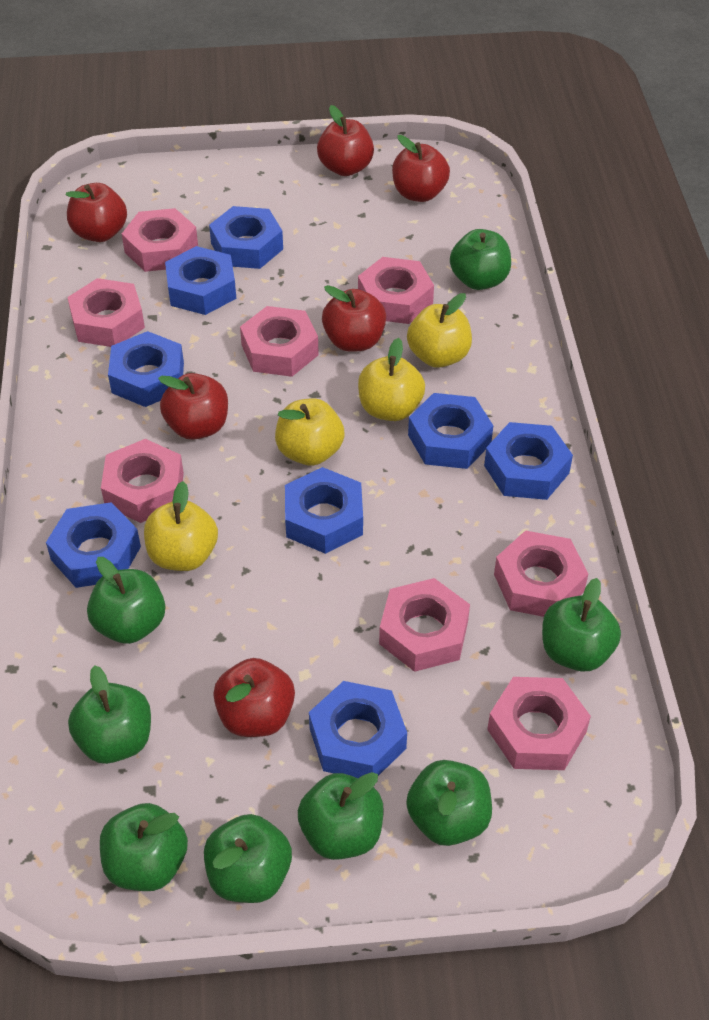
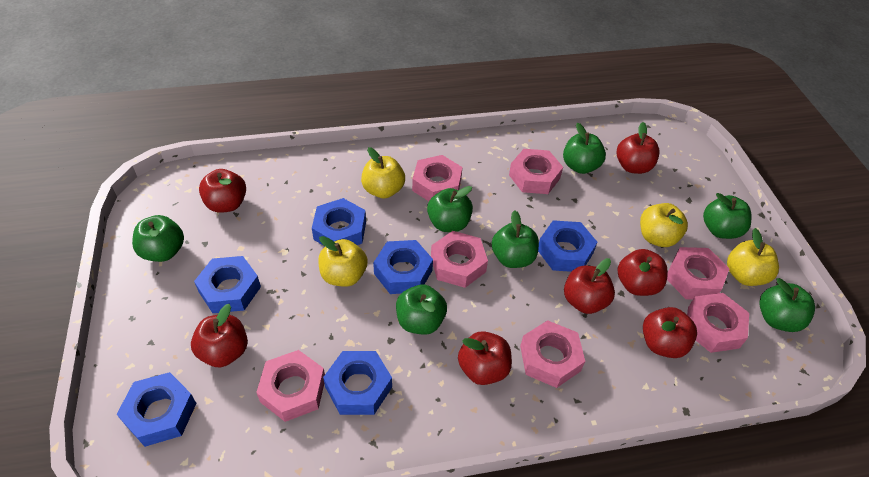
blue nut: 8 -> 6
green apple: 8 -> 7
pink nut: 8 -> 7
red apple: 6 -> 7

